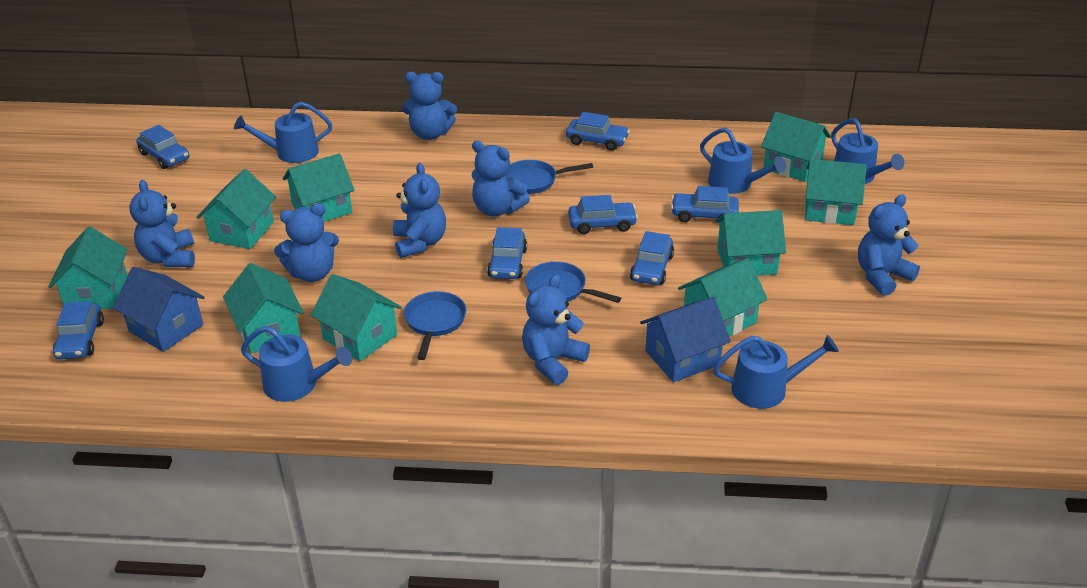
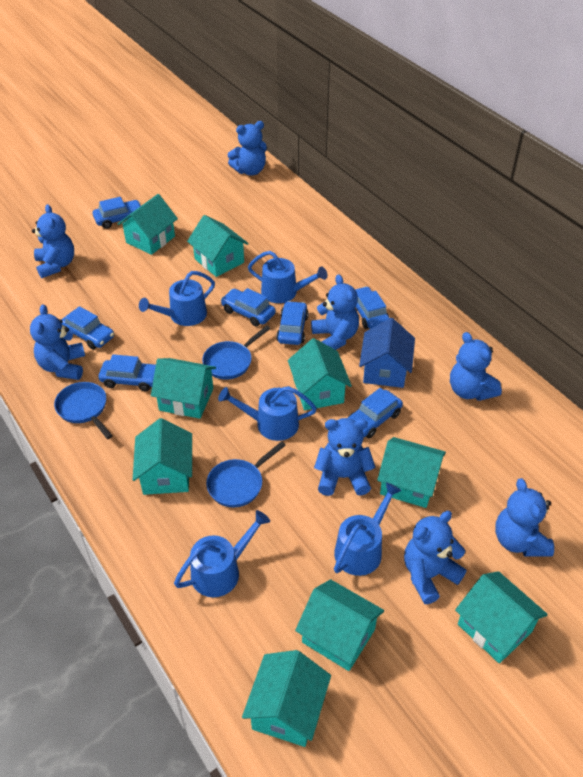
blue house: 2 -> 1
blue teddy bear: 7 -> 8

